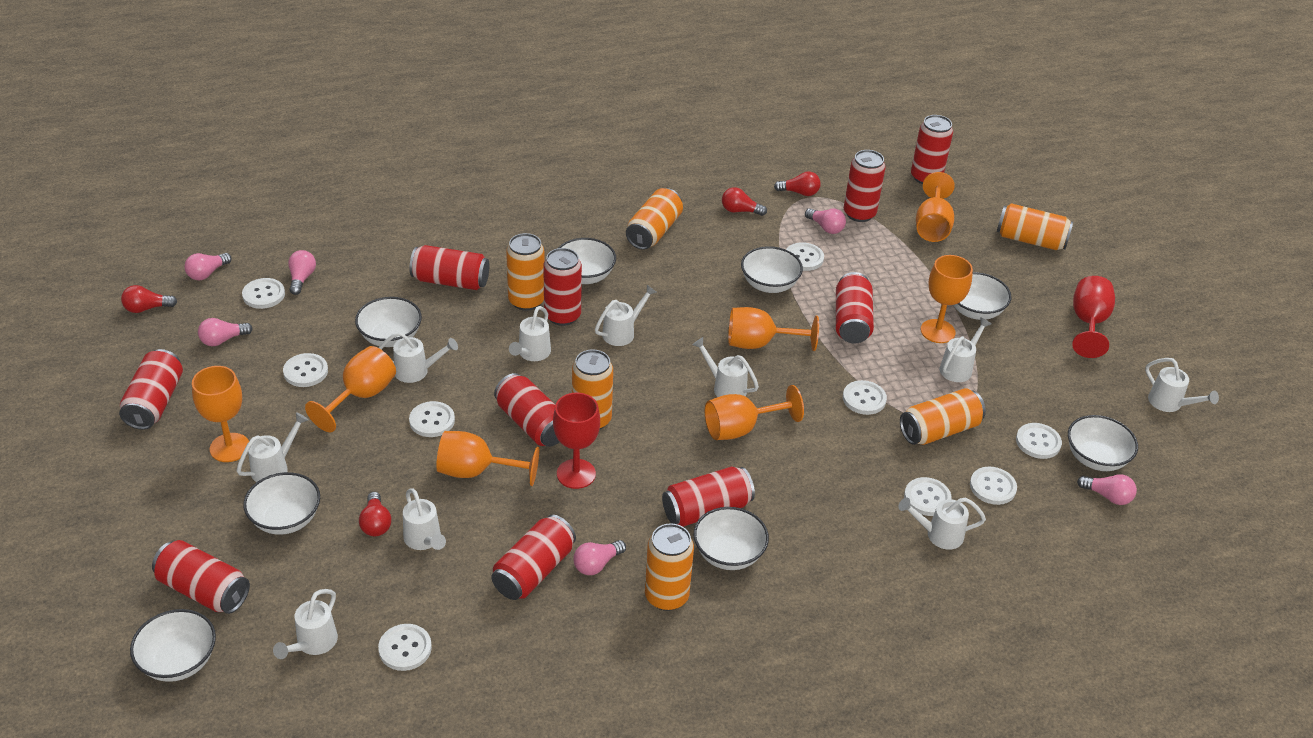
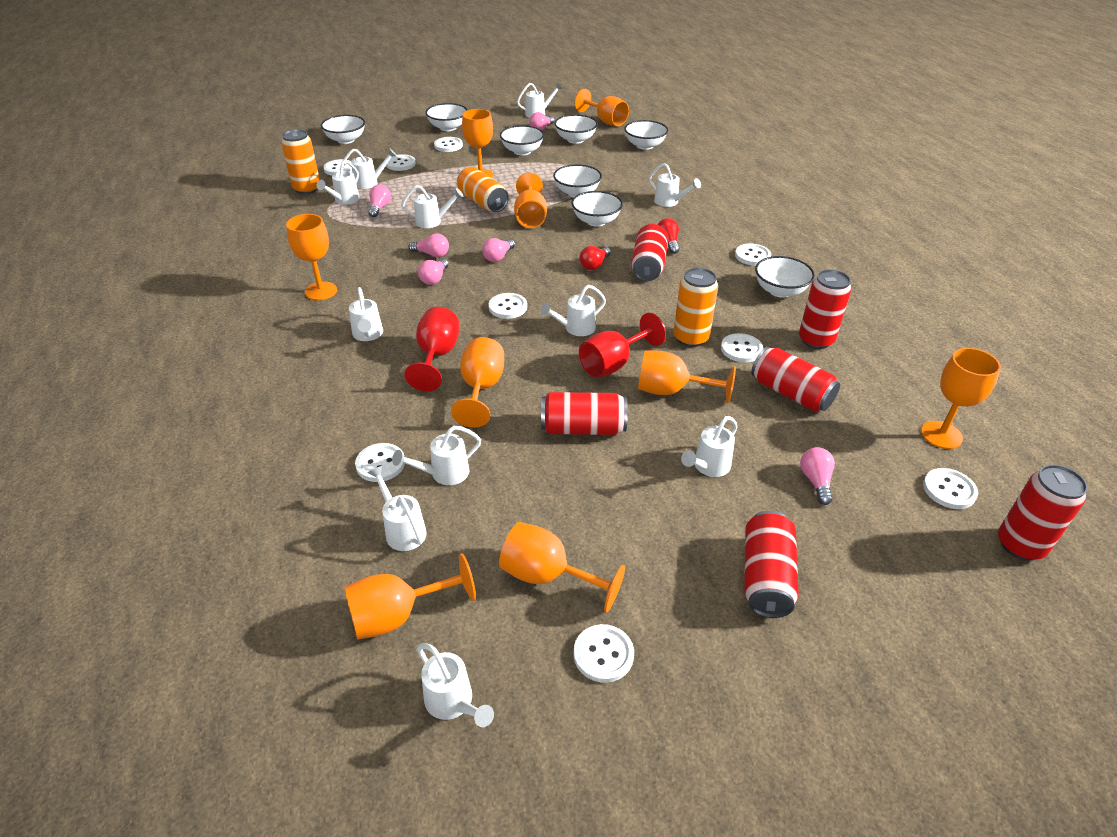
orange can: 6 -> 3
orange goblet: 7 -> 9
red can: 10 -> 6
red light bulb: 4 -> 2
white watering can: 10 -> 11

